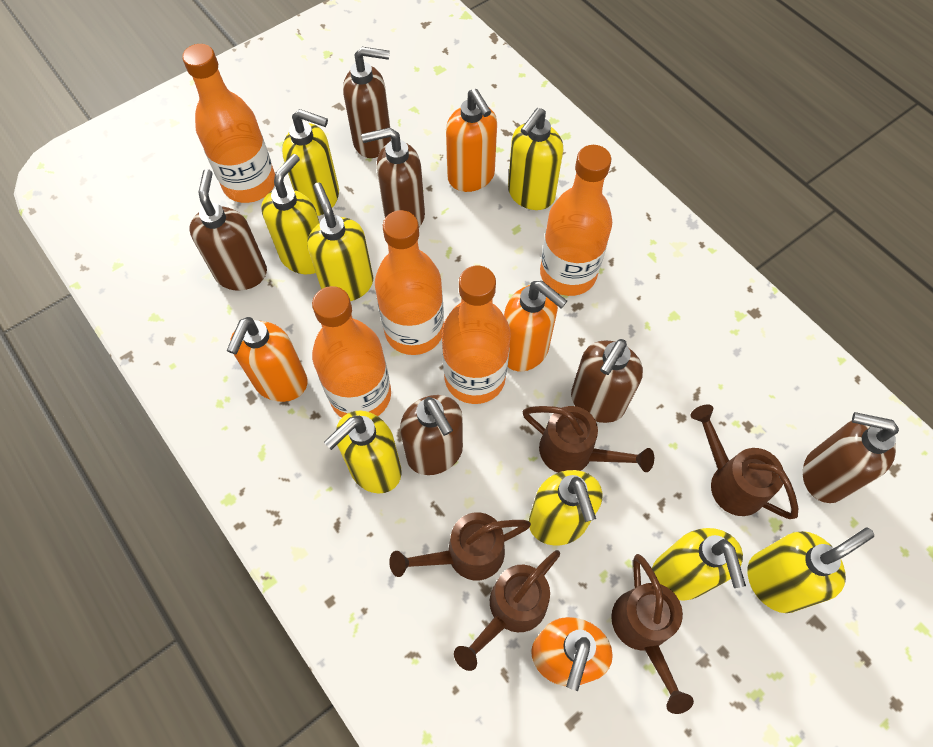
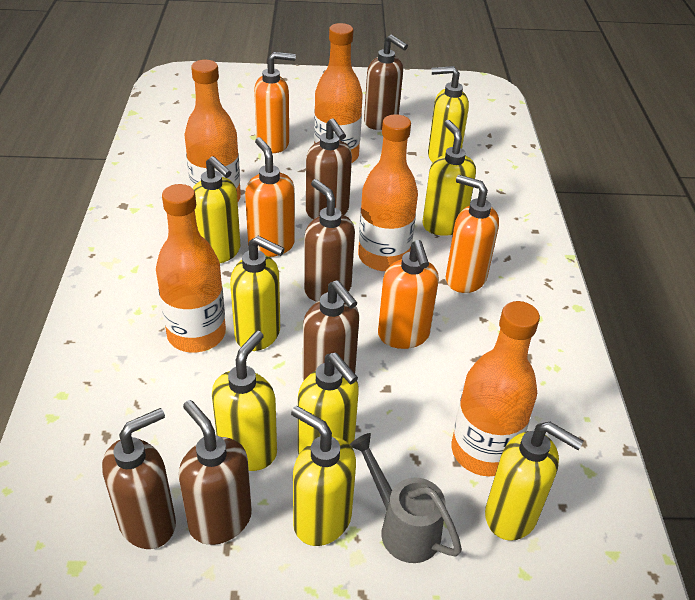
brown watering can: 5 -> 0
grey watering can: 0 -> 1

